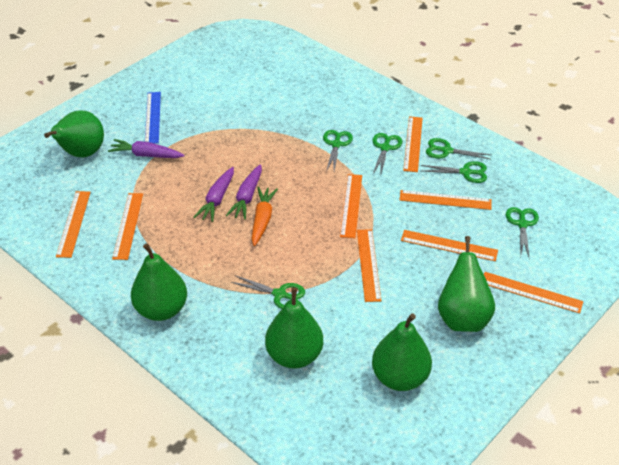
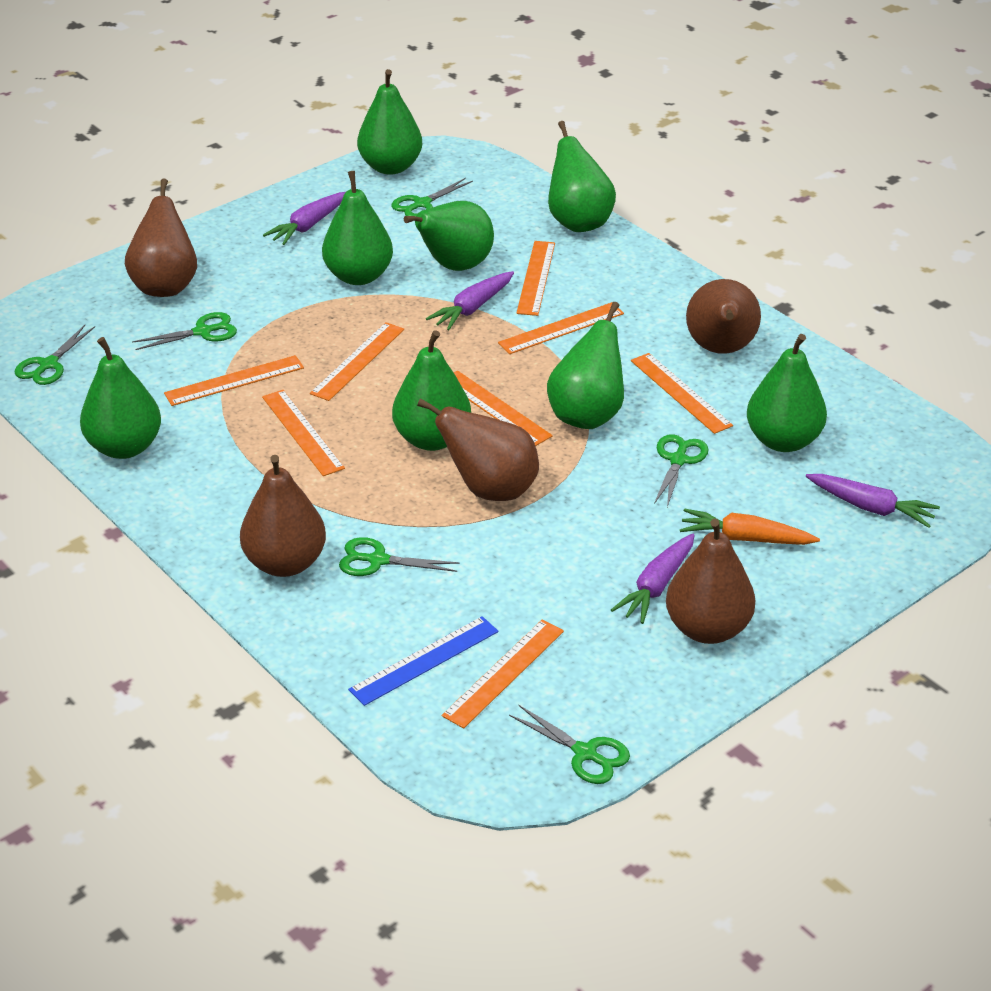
brown pear: 0 -> 5
green pear: 5 -> 8
purple carrot: 3 -> 4

